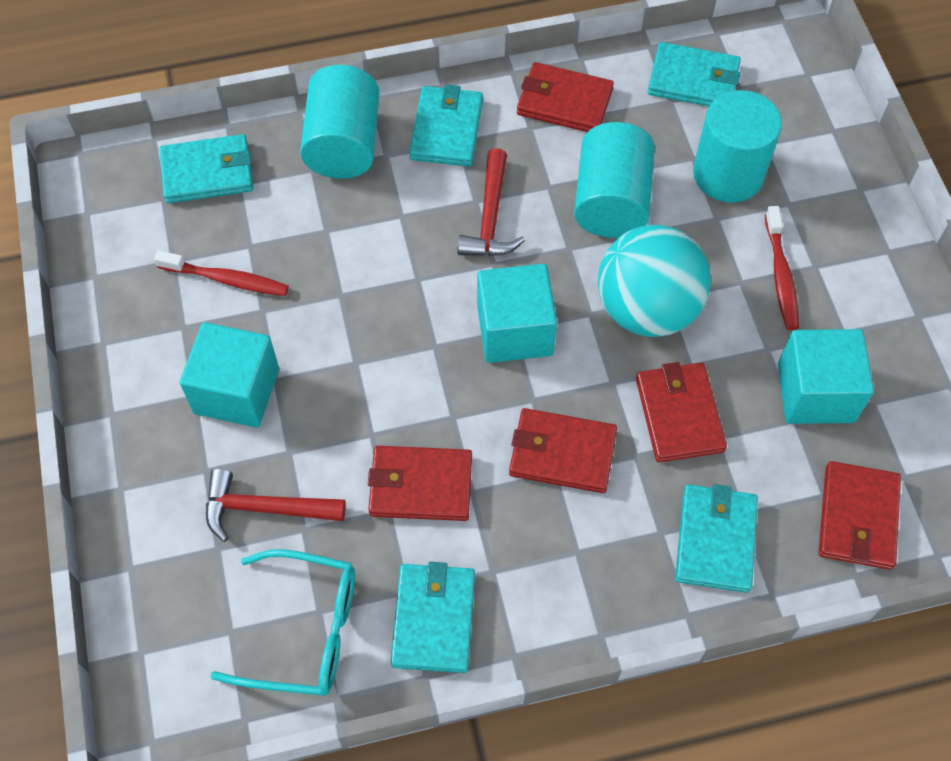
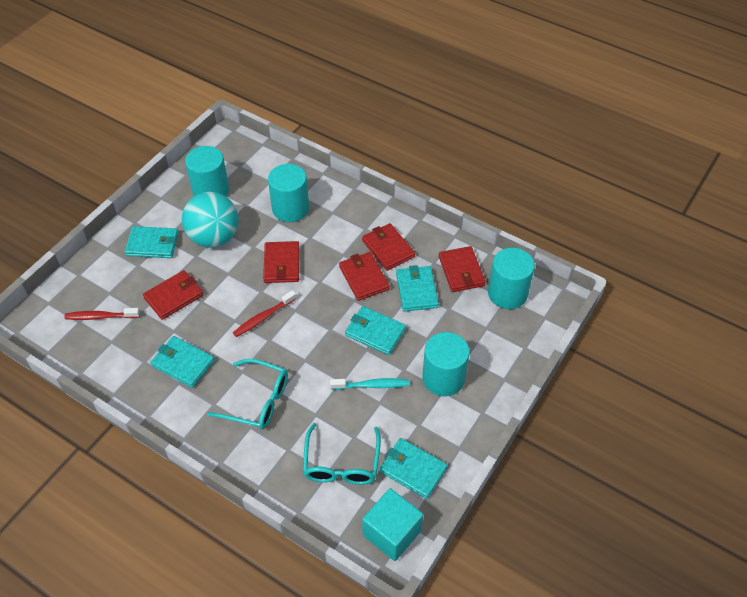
red hammer: 2 -> 0
turquoise cube: 3 -> 1
turquoise cylinder: 3 -> 4
turquoise glasses: 1 -> 2
turquoise toothbrush: 0 -> 1

